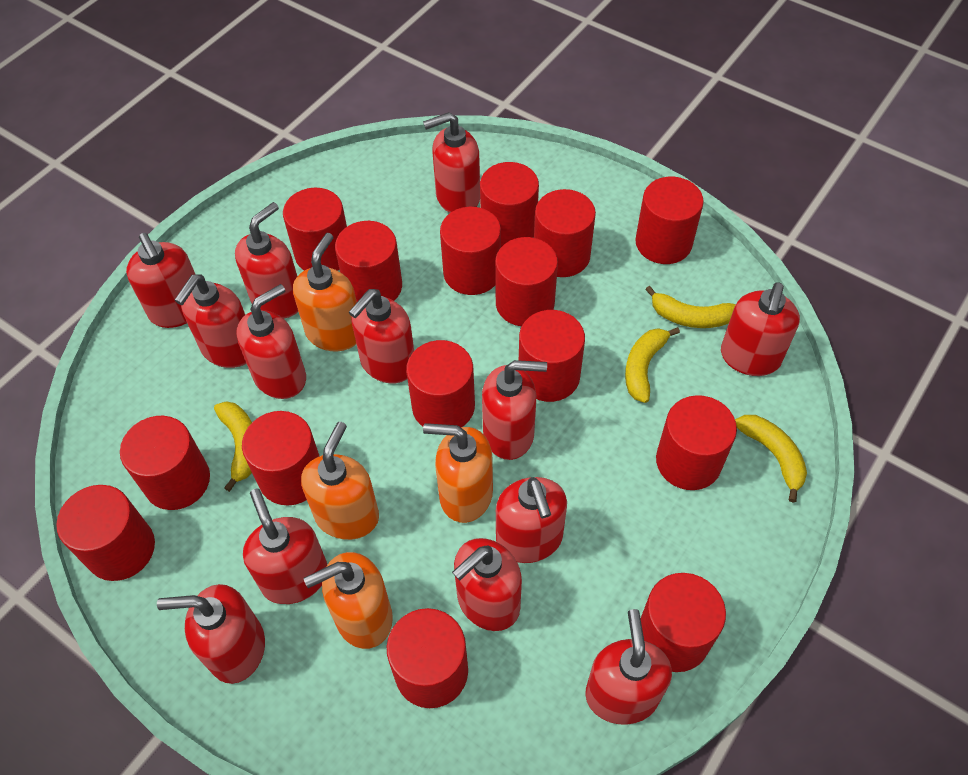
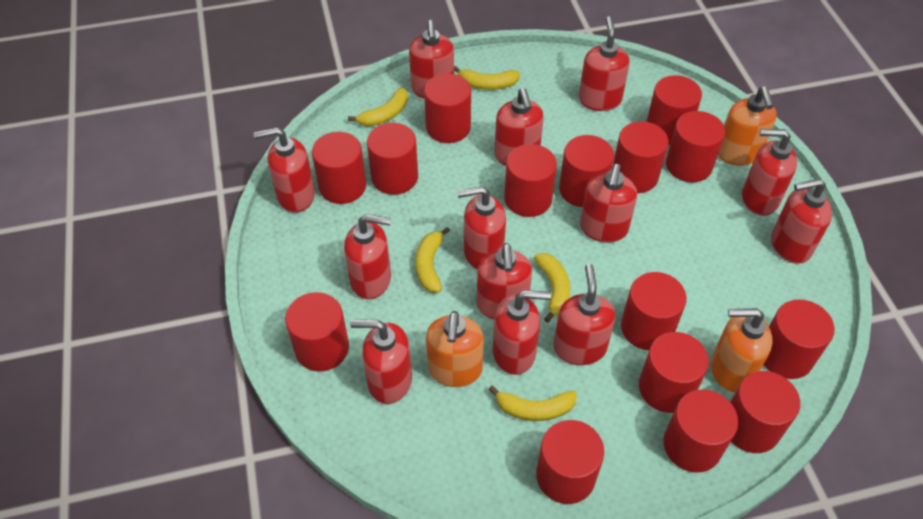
orange soap dispenser: 4 -> 3
yellow banana: 4 -> 5

